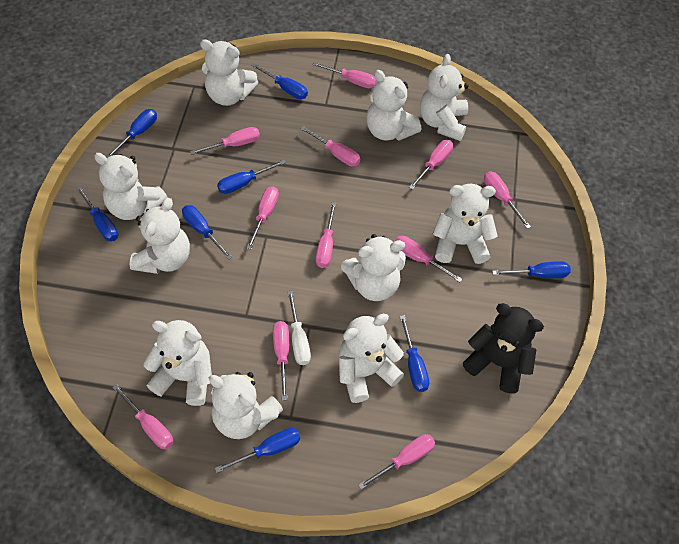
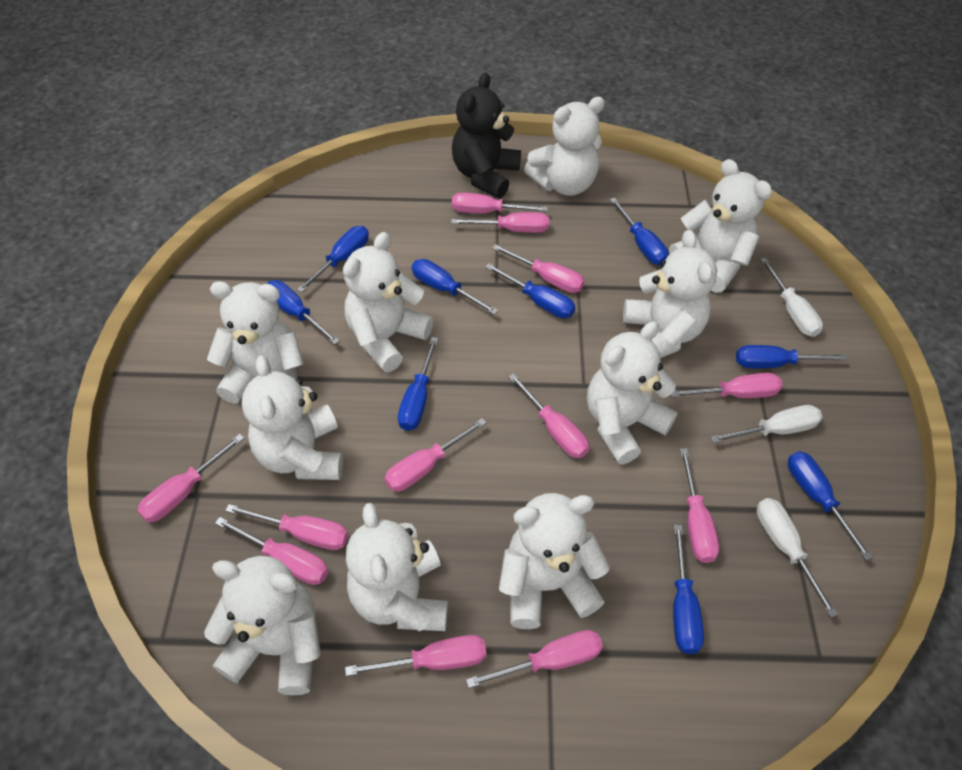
blue screwdriver: 8 -> 9
pink screwdriver: 11 -> 12
white screwdriver: 1 -> 3

